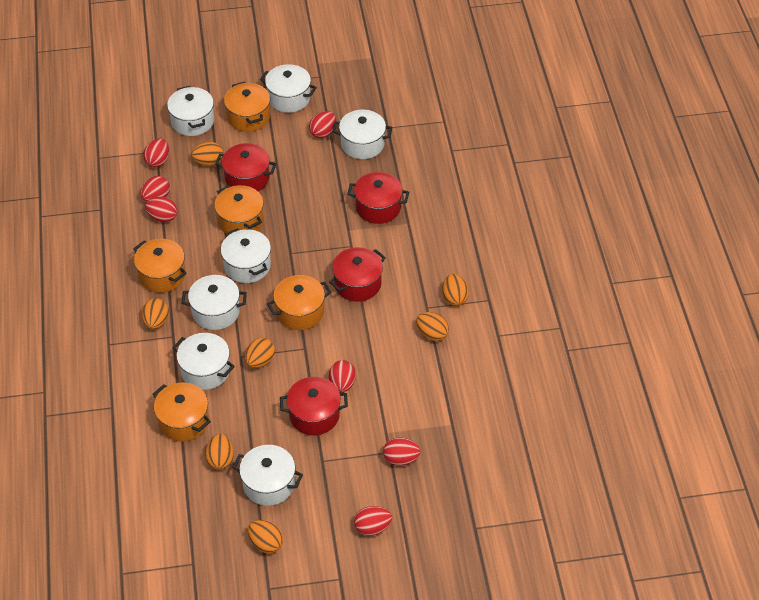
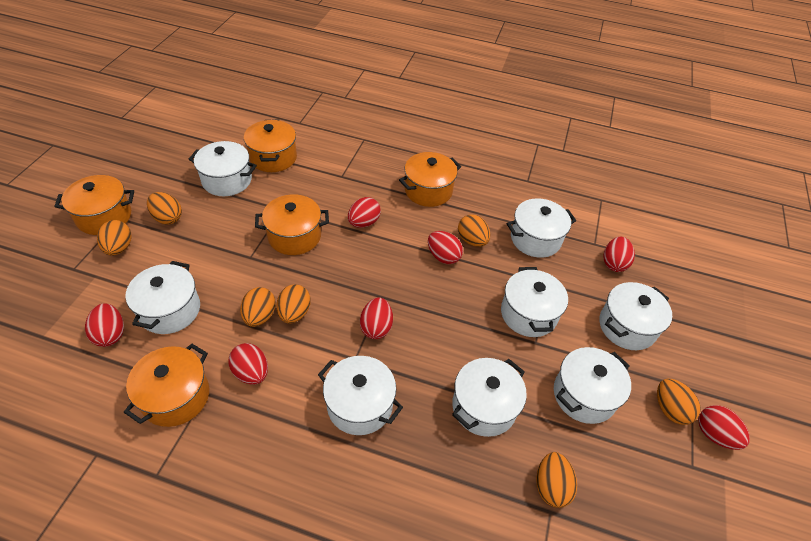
red pot: 4 -> 0
white pot: 7 -> 8

